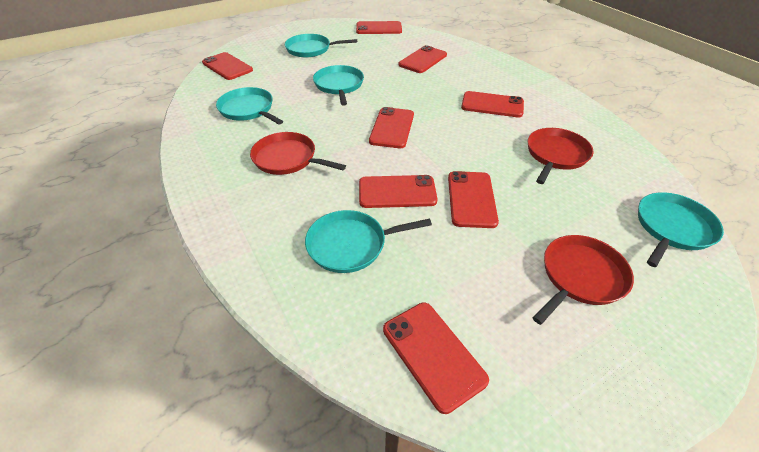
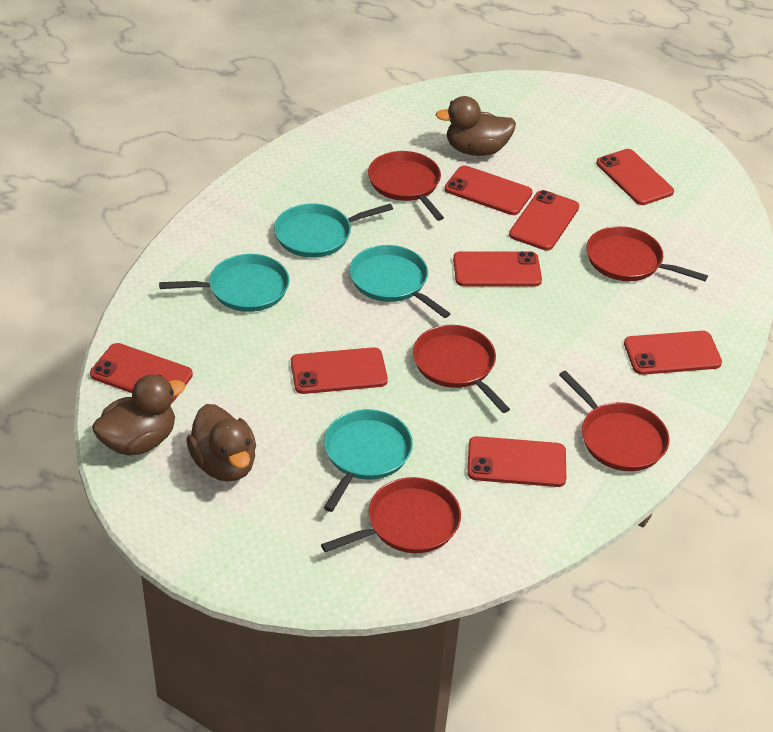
brown duck: 0 -> 3
red pan: 3 -> 5
turquoise pan: 5 -> 4

